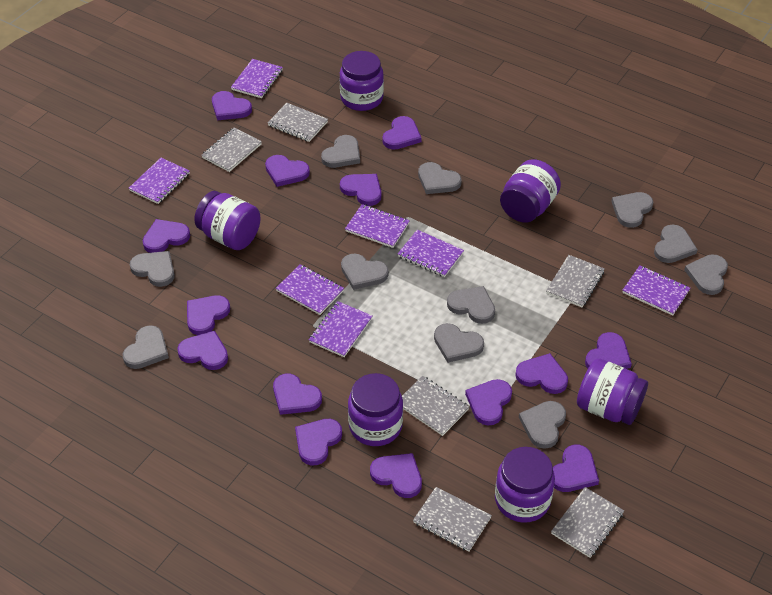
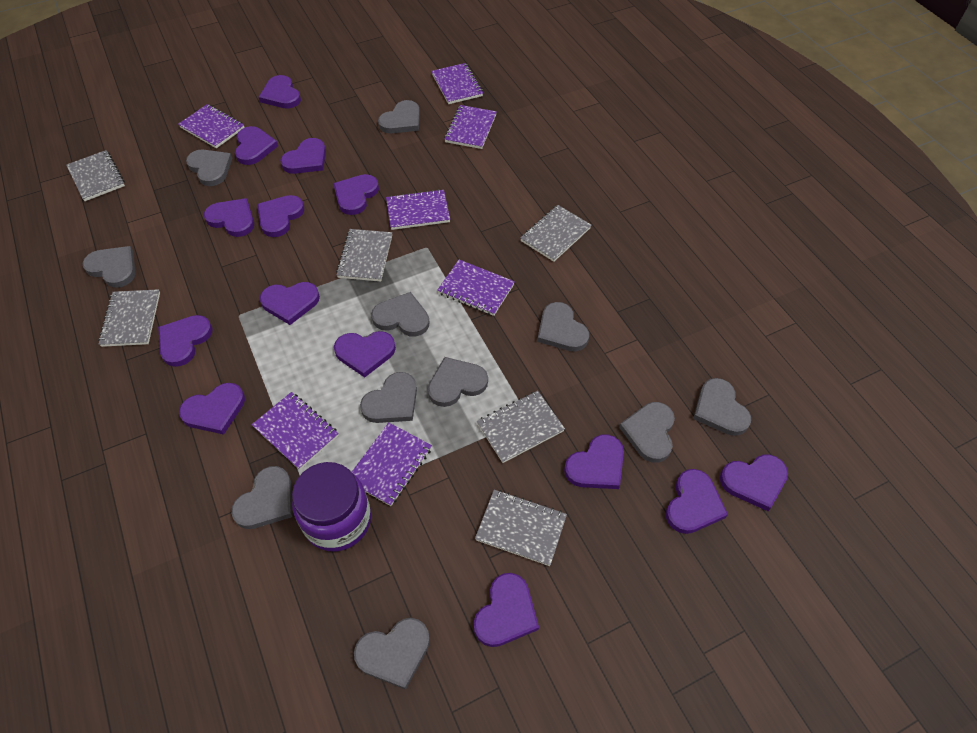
purple jar: 6 -> 1

